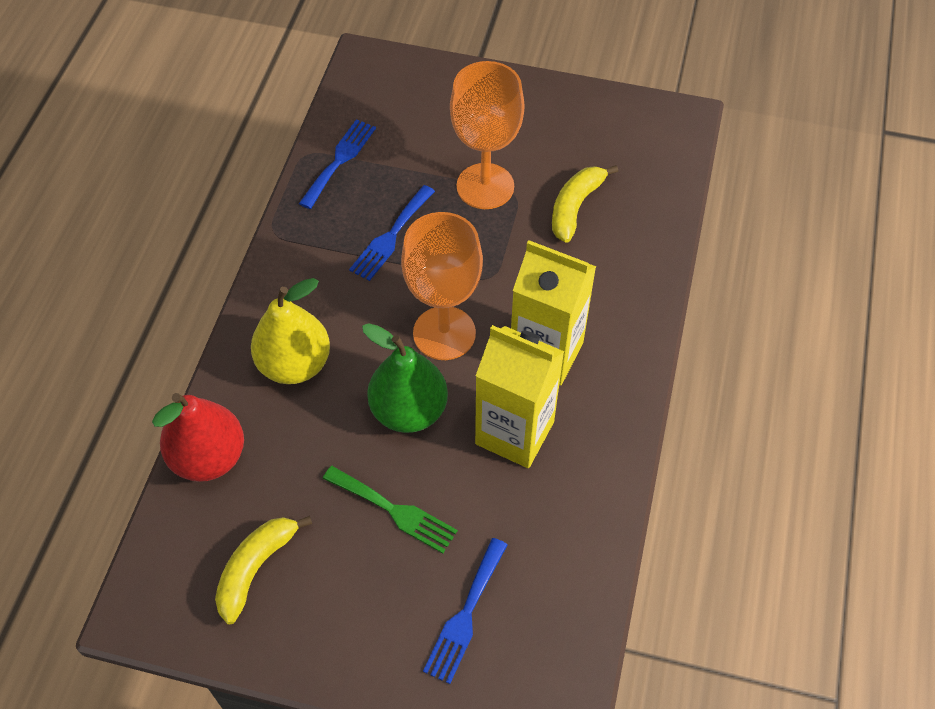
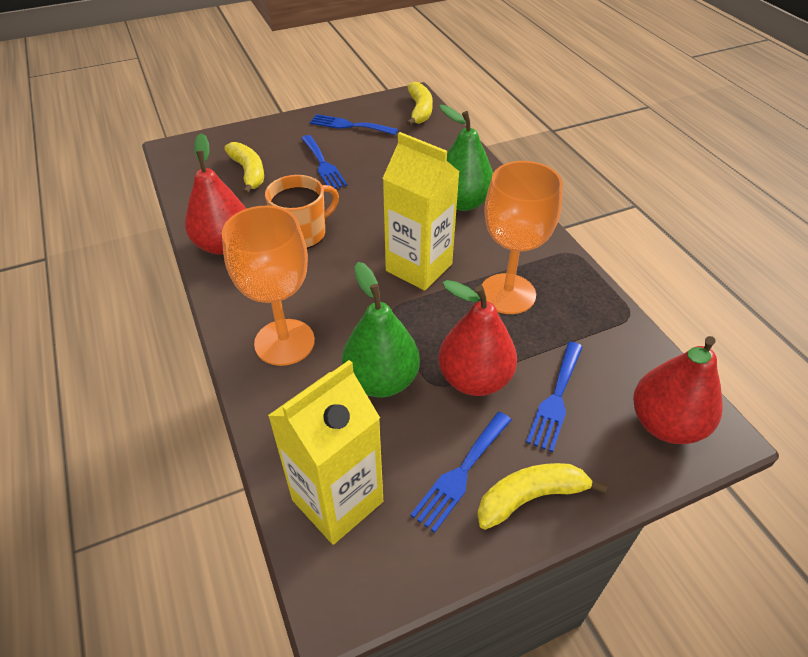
blue fork: 3 -> 4
green fork: 1 -> 0
green pear: 1 -> 2
orange mug: 0 -> 1
red pear: 1 -> 3
yellow banana: 2 -> 3
yellow pear: 1 -> 0

